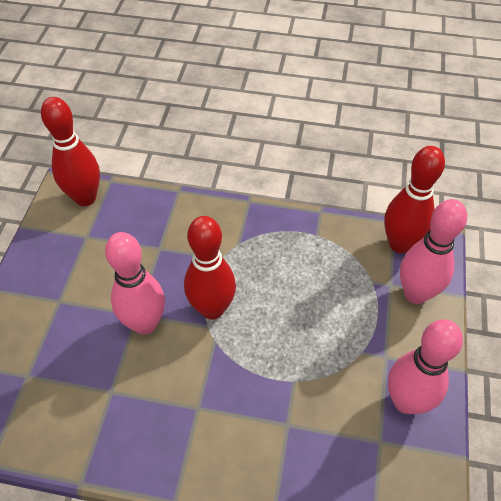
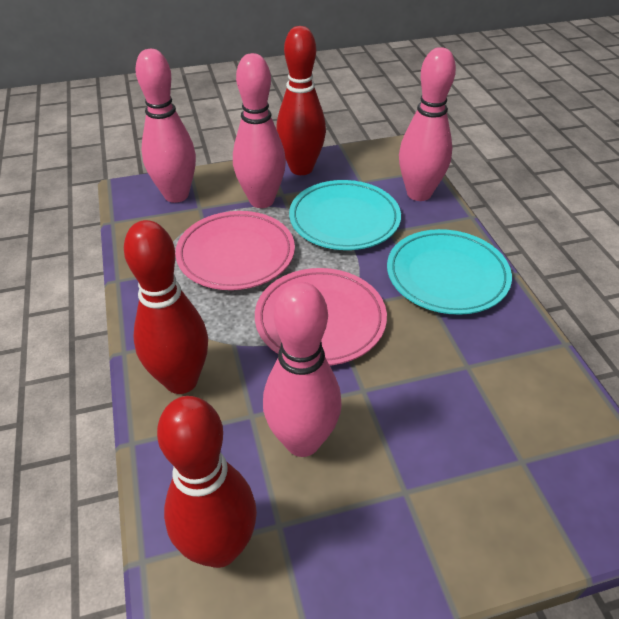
pink bowling pin: 3 -> 4
pink plate: 0 -> 2
turquoise plate: 0 -> 2

